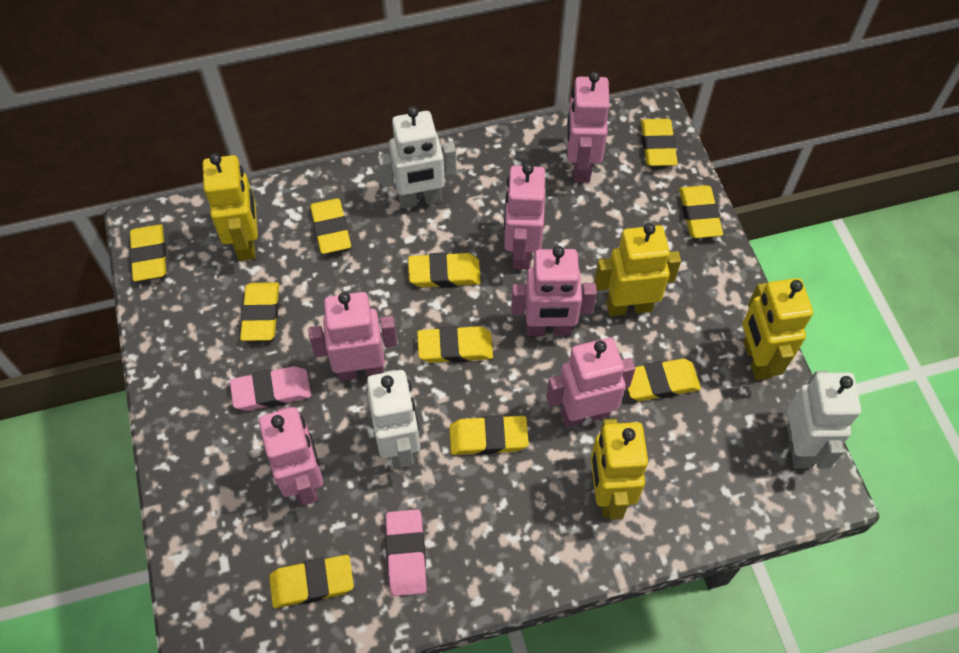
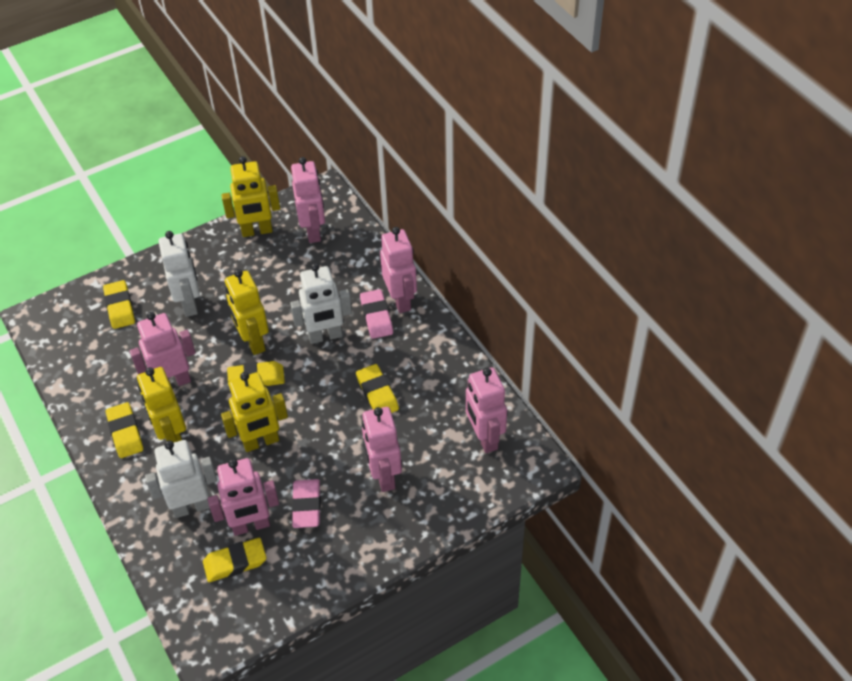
yellow eraser: 10 -> 5

